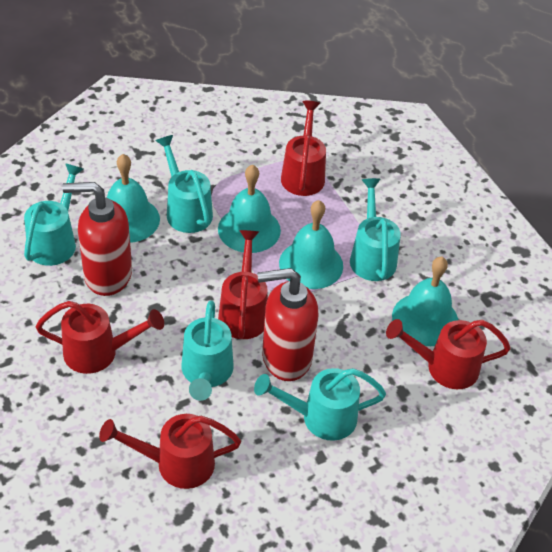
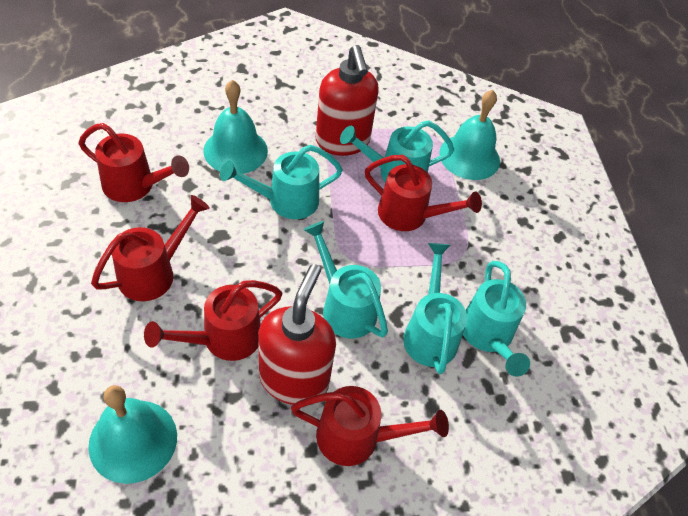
turquoise bell: 4 -> 3

